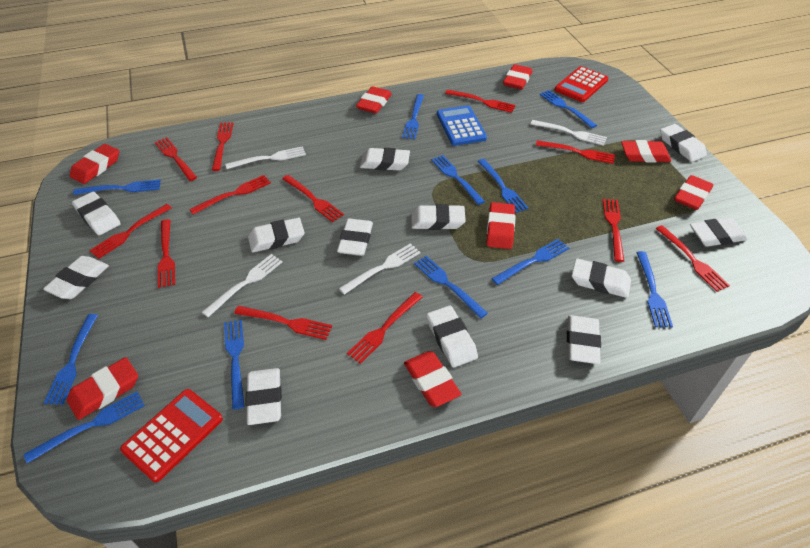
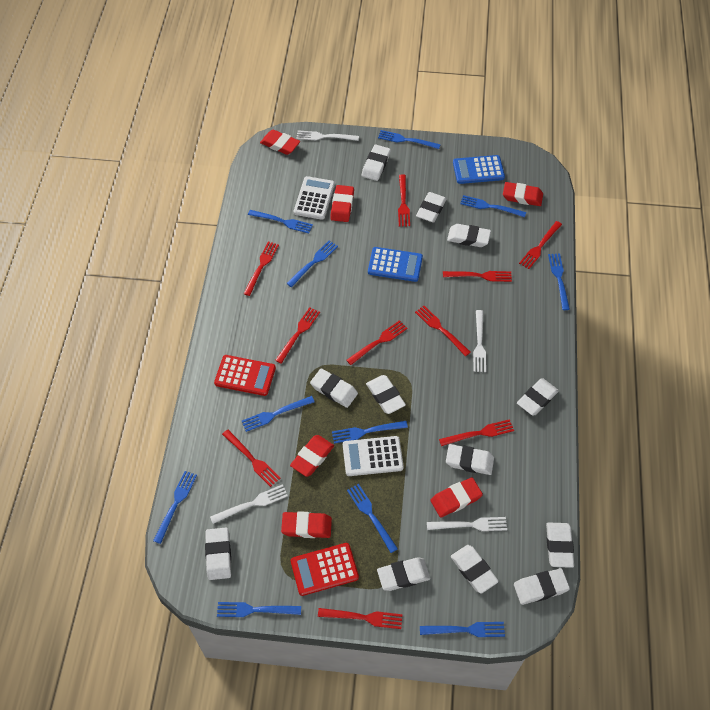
blue calculator: 1 -> 2
red eraser: 8 -> 6
red fork: 12 -> 10
white calculator: 0 -> 2

